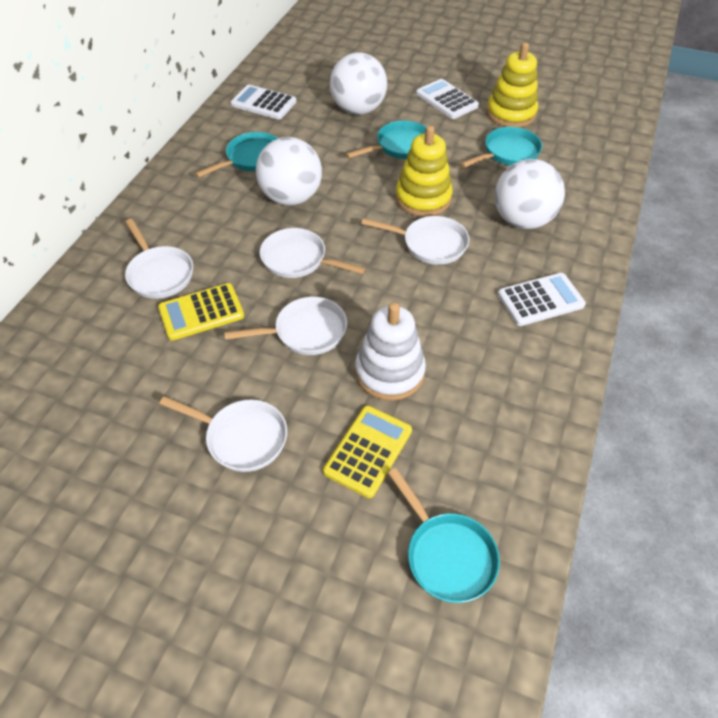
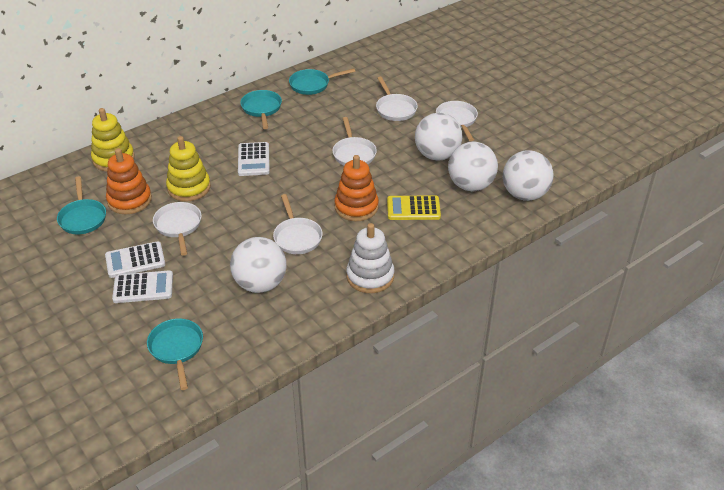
orange stacking toy: 0 -> 2
white ball: 3 -> 4
yellow calculator: 2 -> 1

